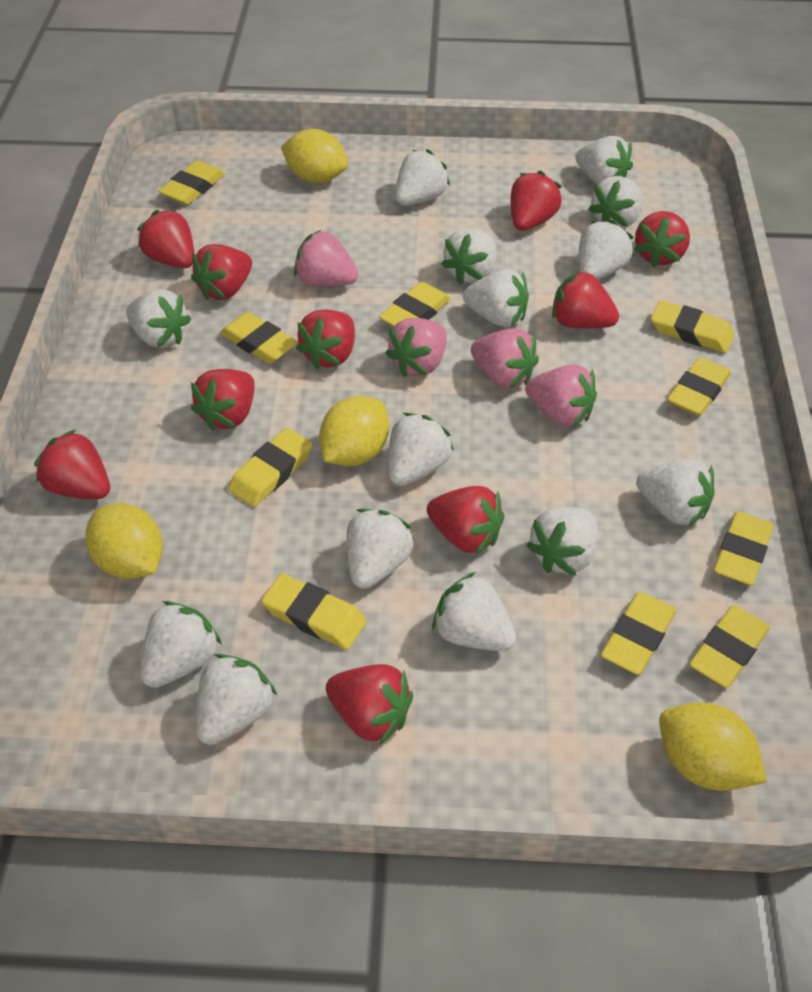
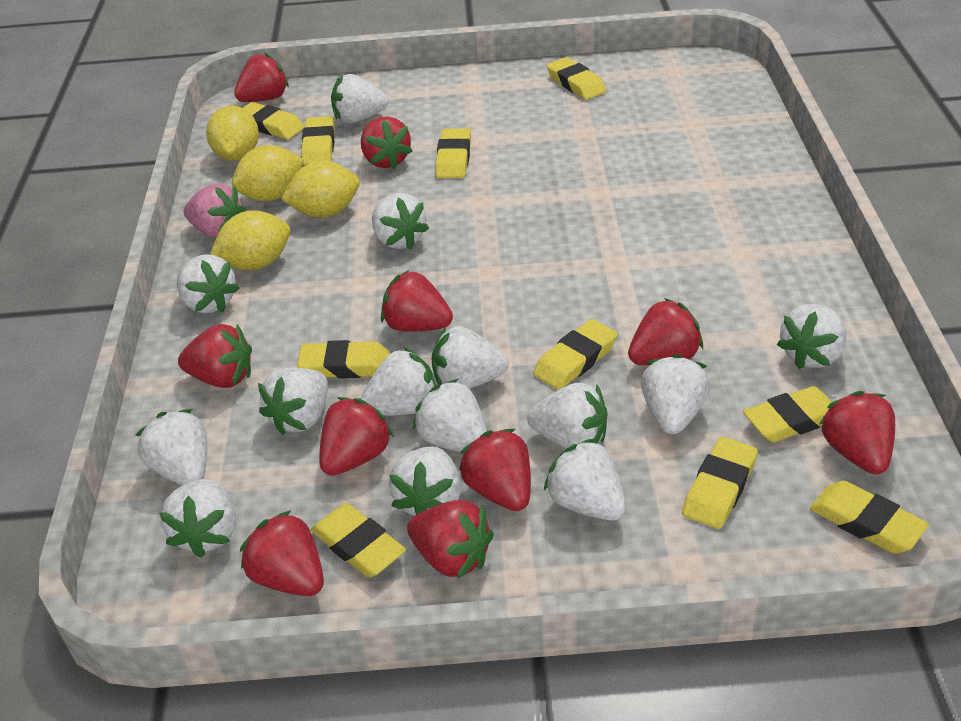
pink strawberry: 4 -> 1

